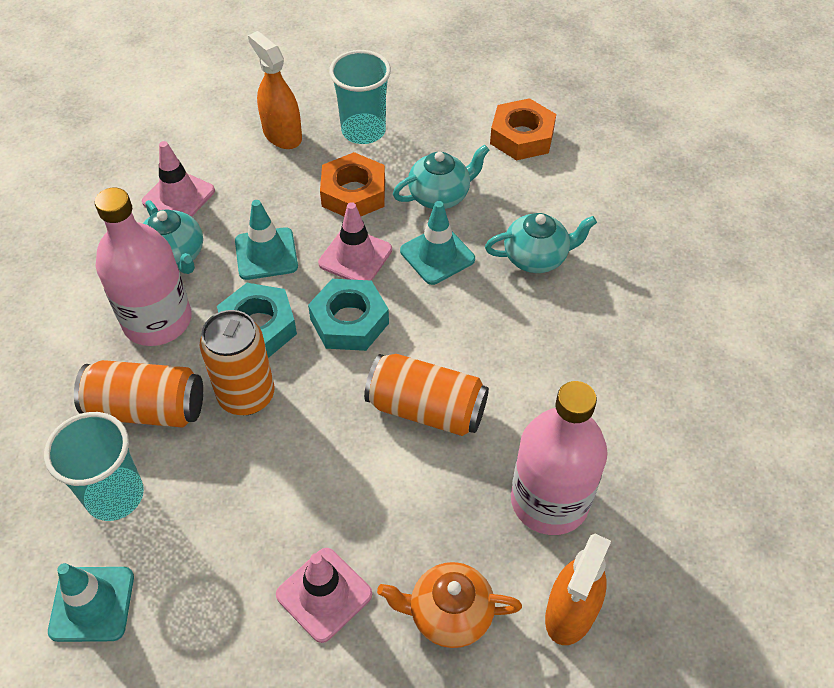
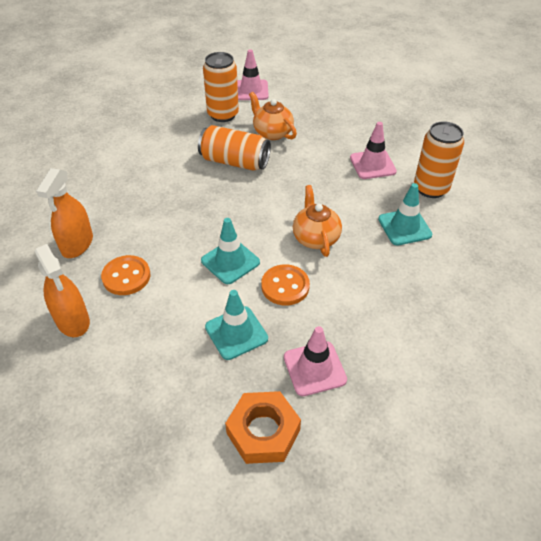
orange button: 0 -> 2
orange nut: 2 -> 1
orange teapot: 1 -> 2
pink bottle: 2 -> 0
turquoise cup: 2 -> 0
turquoise nut: 2 -> 0
turquoise teapot: 3 -> 0

